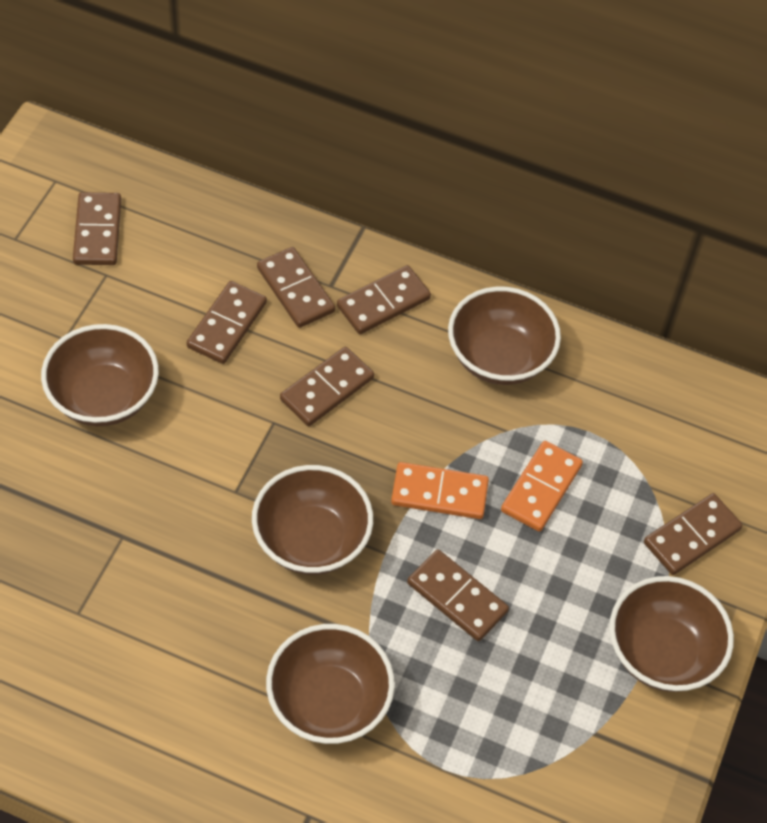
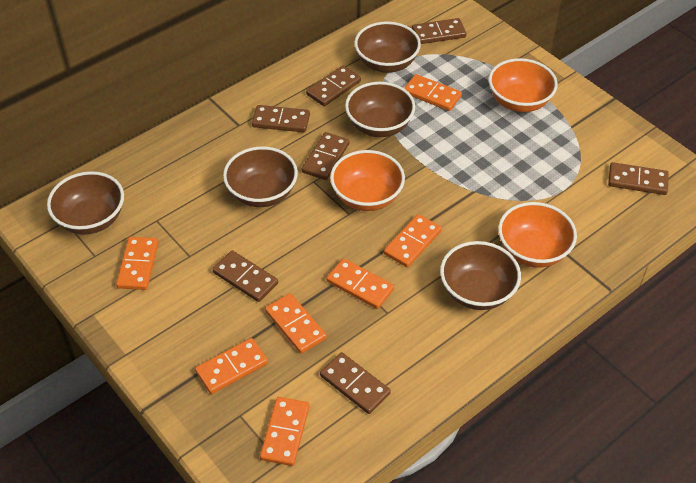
orange bowl: 0 -> 3
orange domino: 2 -> 7

